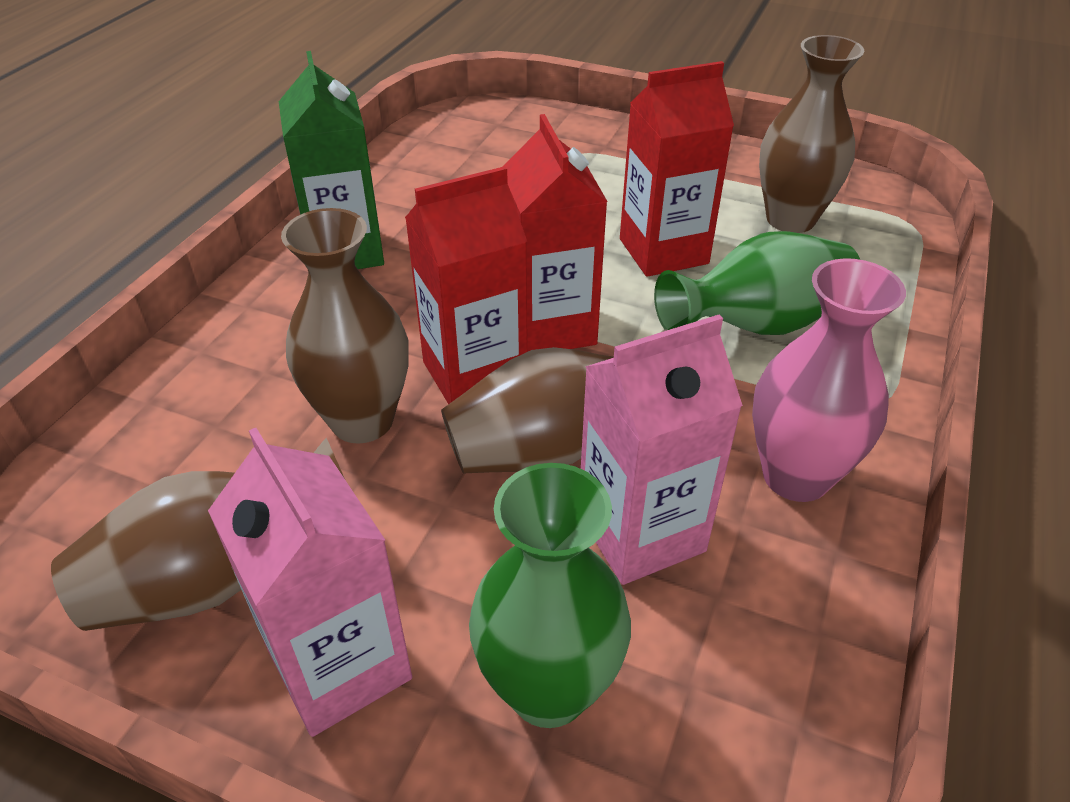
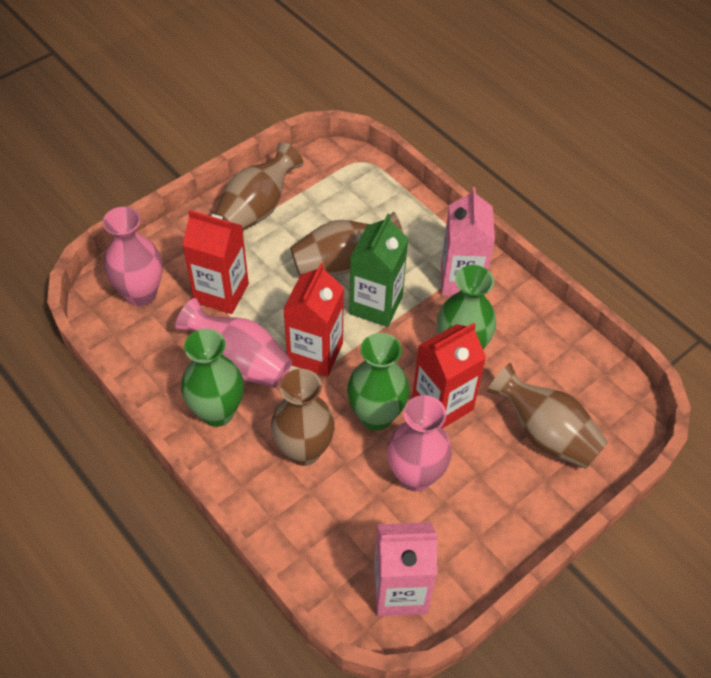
green vase: 2 -> 3
pink vase: 1 -> 3

